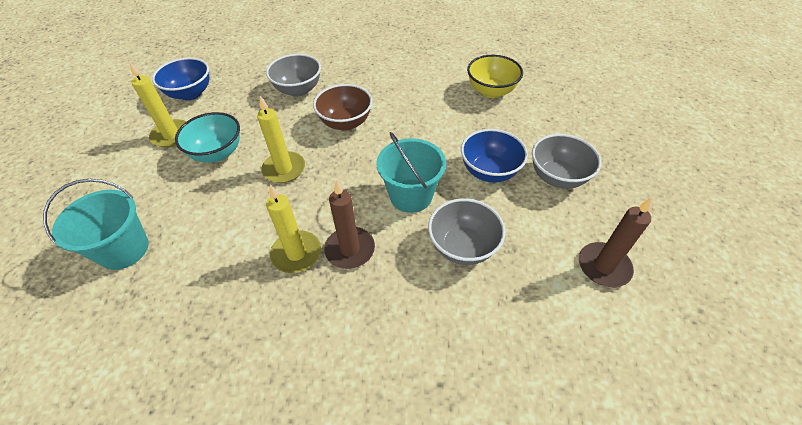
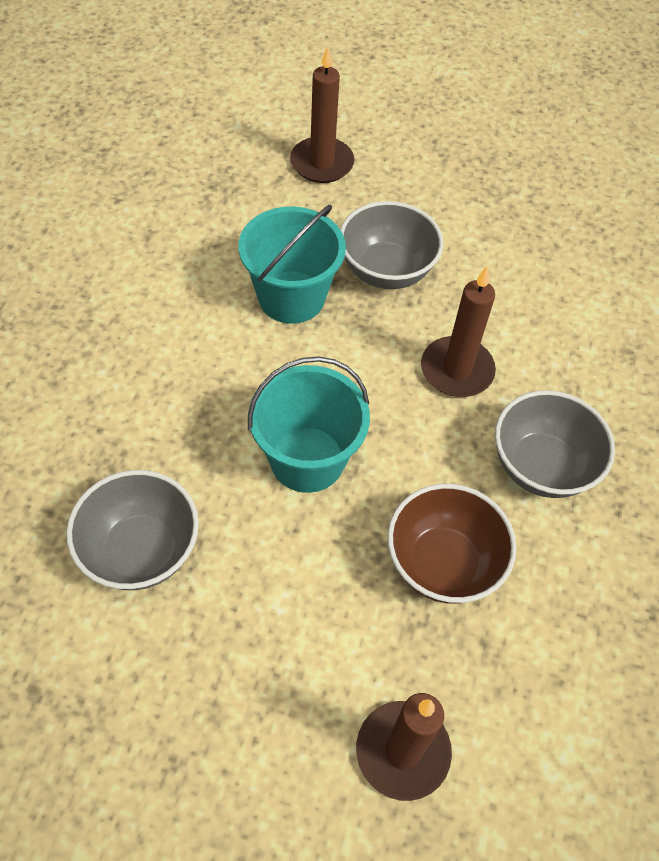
blue bowl: 2 -> 0
brown candle: 2 -> 3
turquoise bowl: 1 -> 0
yellow bowl: 1 -> 0
yellow candle: 3 -> 0

